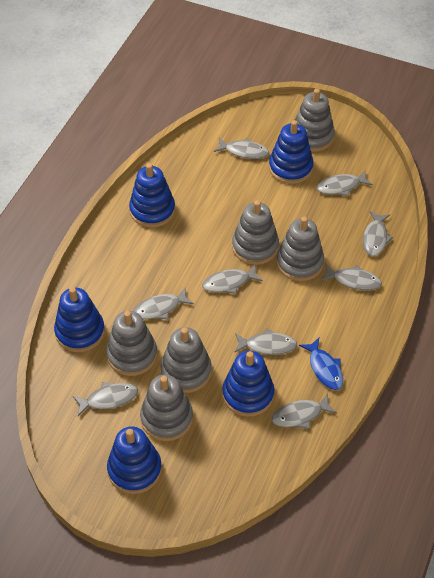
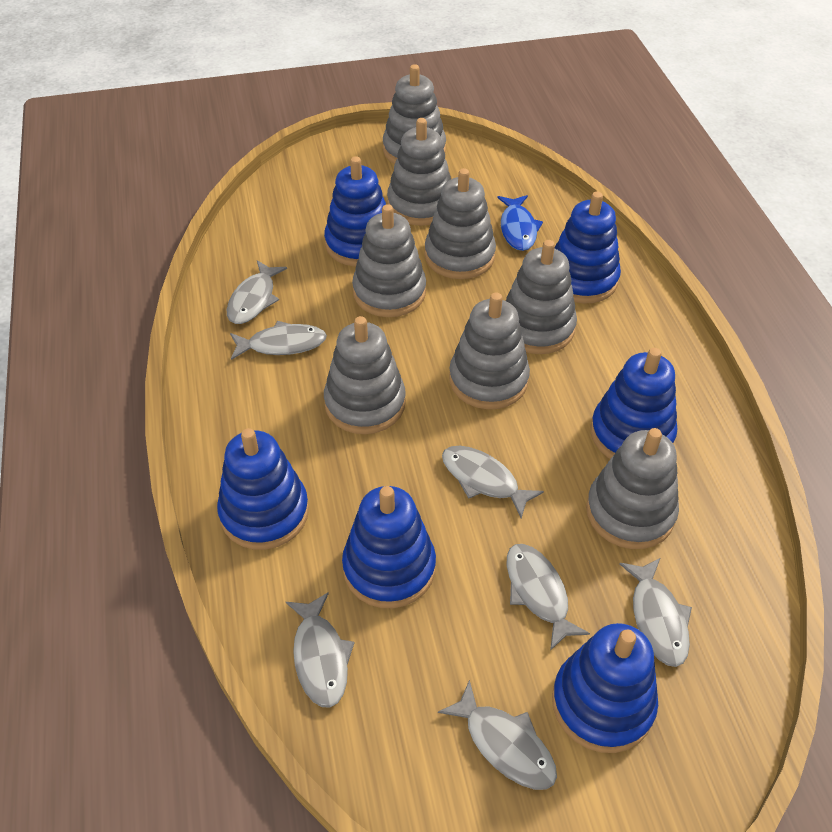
blue stacking toy: 5 -> 6
grey fish: 9 -> 7
grey stacking toy: 6 -> 8

